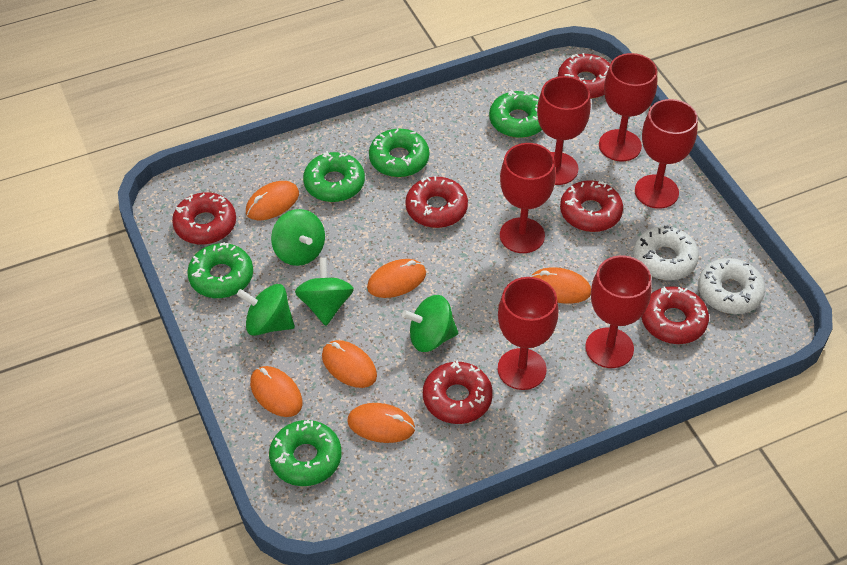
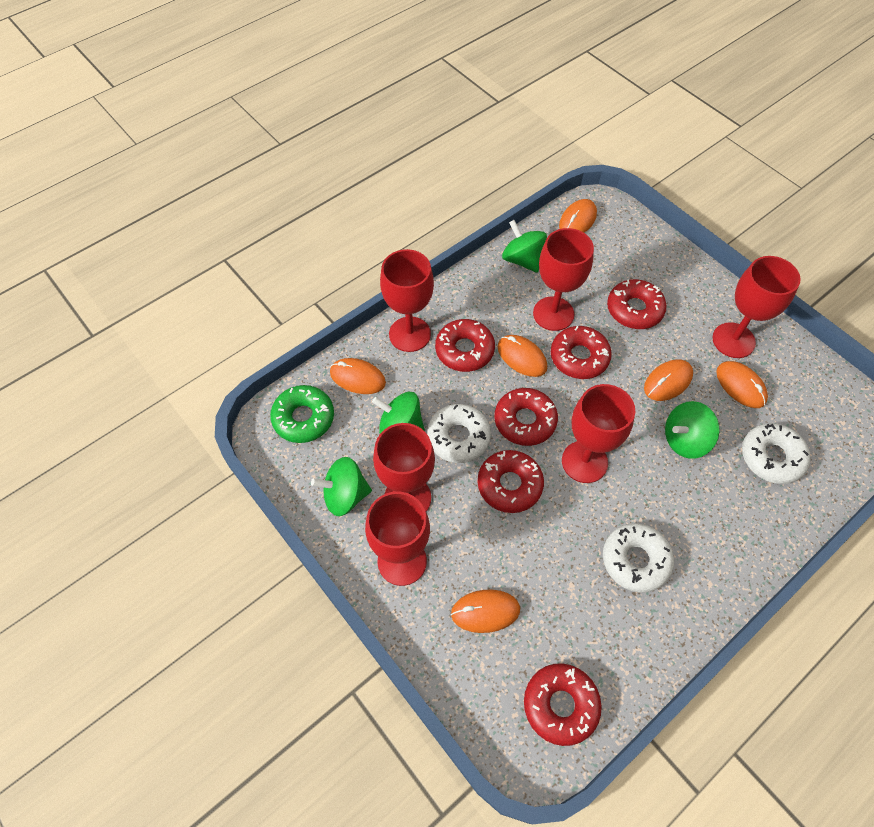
green donut: 5 -> 1
white donut: 2 -> 3

